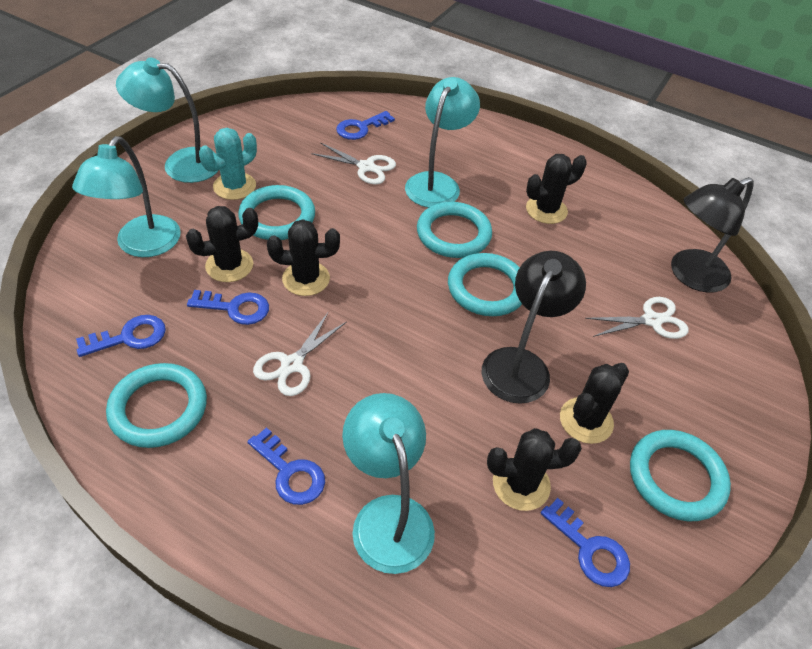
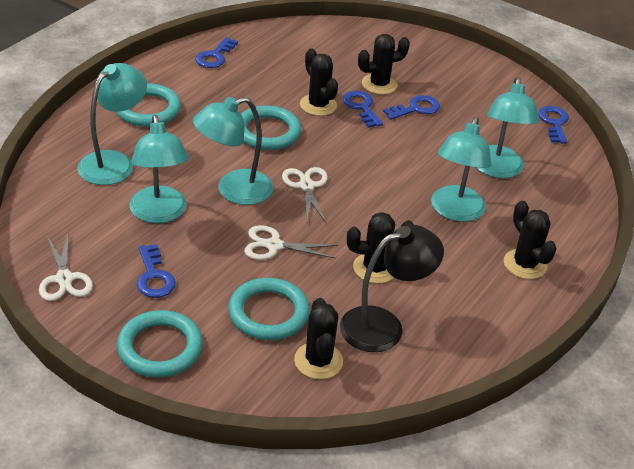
black lamp: 2 -> 1
turquoise cactus: 1 -> 0
turquoise lamp: 4 -> 5
turquoise ring: 5 -> 4

